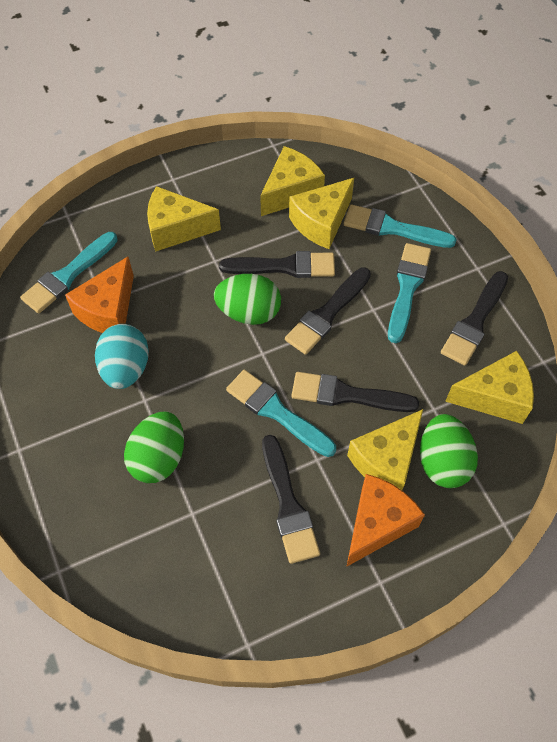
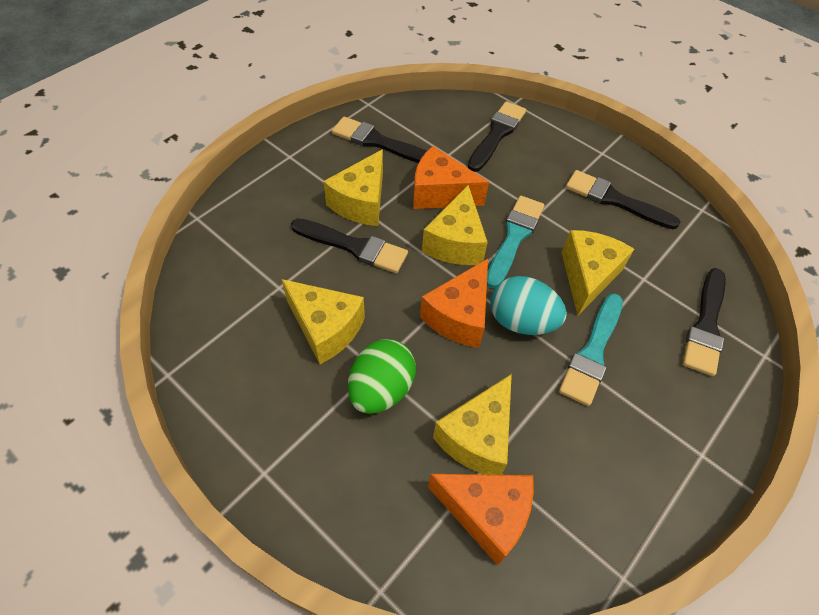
green egg: 3 -> 1
orange cheese: 2 -> 3
turquoise brush: 4 -> 2

